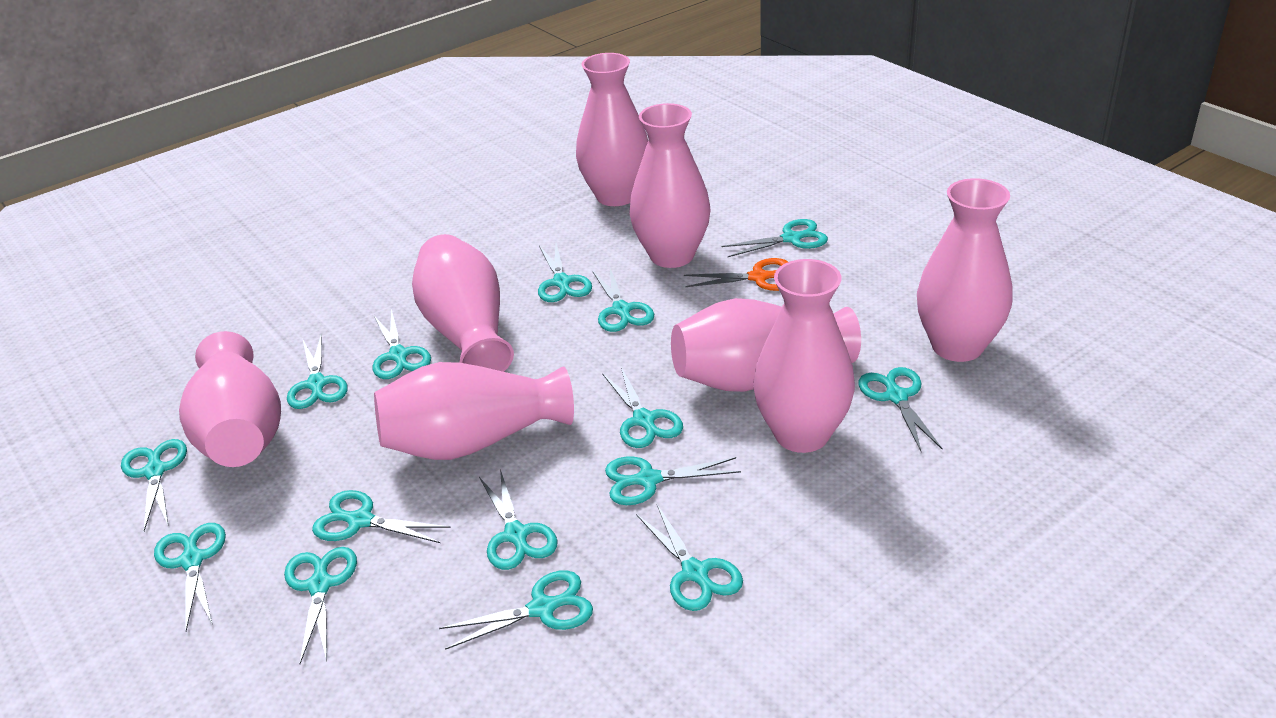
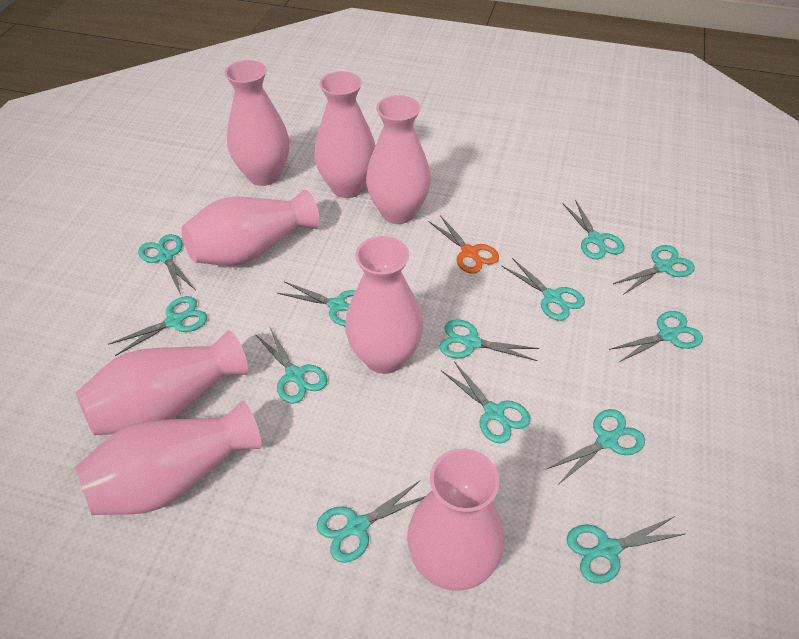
turquoise scissors: 15 -> 13

